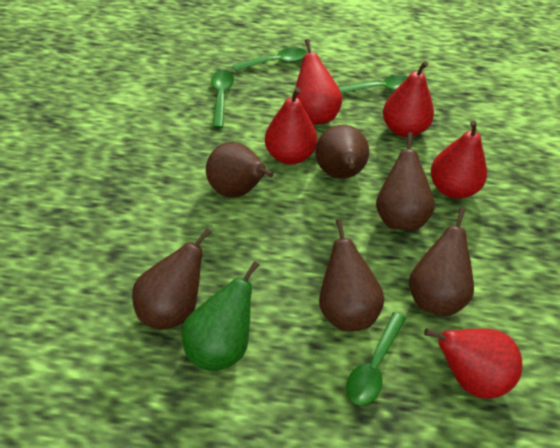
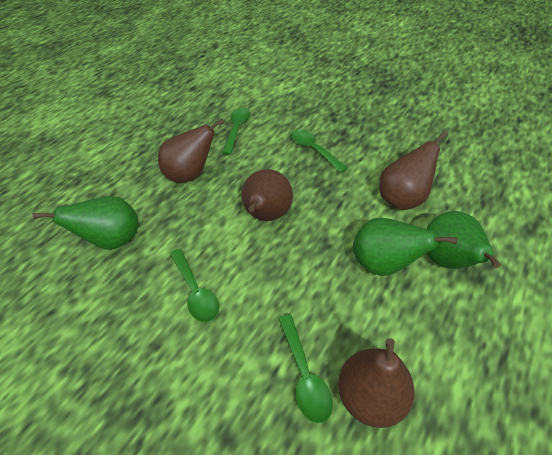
brown pear: 6 -> 4
green pear: 1 -> 3
red pear: 5 -> 0

